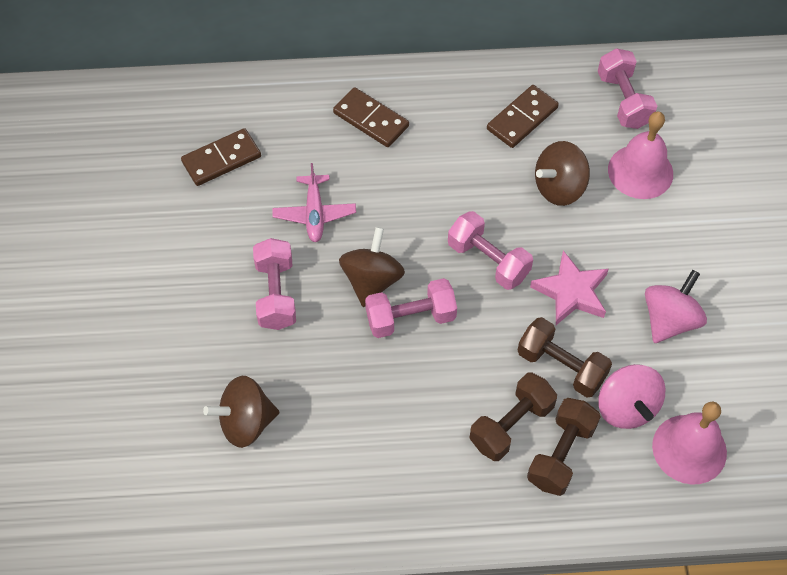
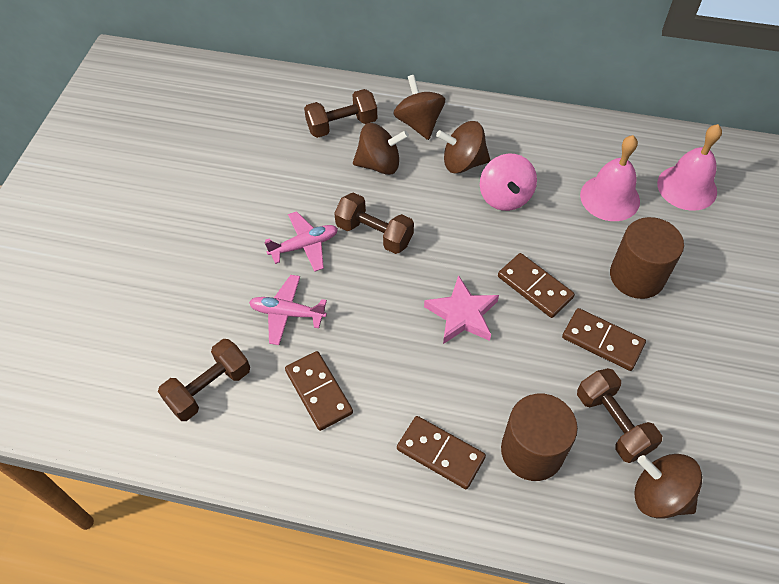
brown cylinder: 0 -> 2
brown domino: 3 -> 4
brown dumbbell: 3 -> 4
brown spinning top: 3 -> 4
pink dumbbell: 4 -> 0
pink plane: 1 -> 2
pink spinning top: 2 -> 1

